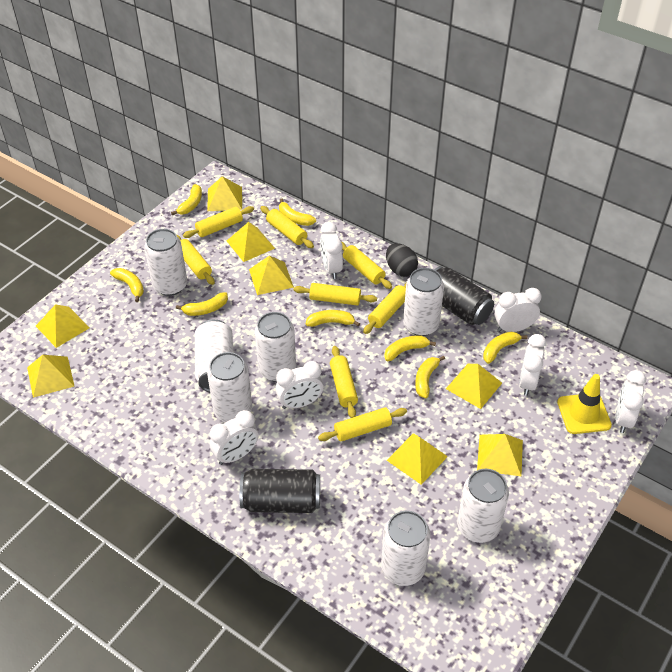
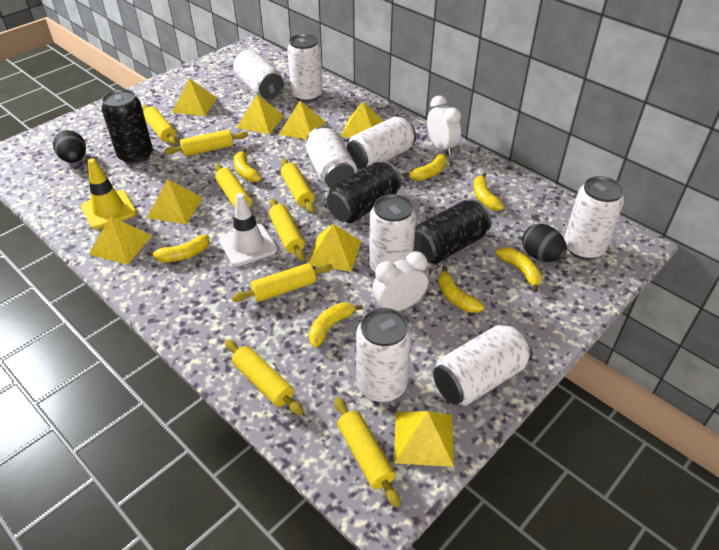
black can: 2 -> 3
black egg: 1 -> 2
white can: 7 -> 8
white clock: 6 -> 2
white traffic cone: 0 -> 1
yellow banana: 8 -> 7

